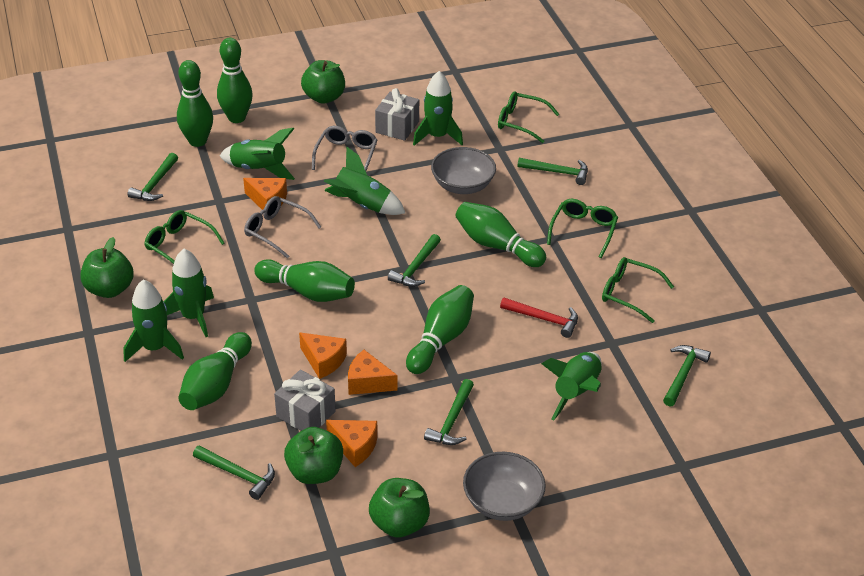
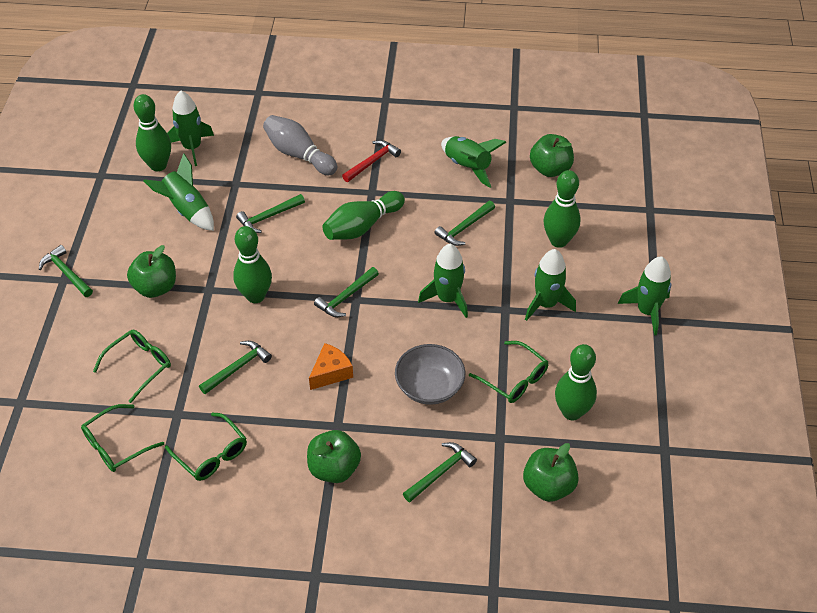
green bowling pin: 6 -> 5
grey bowl: 2 -> 1
grey bowling pin: 0 -> 1
grey gift: 2 -> 0
grey glasses: 2 -> 0
orange cheese: 4 -> 1

